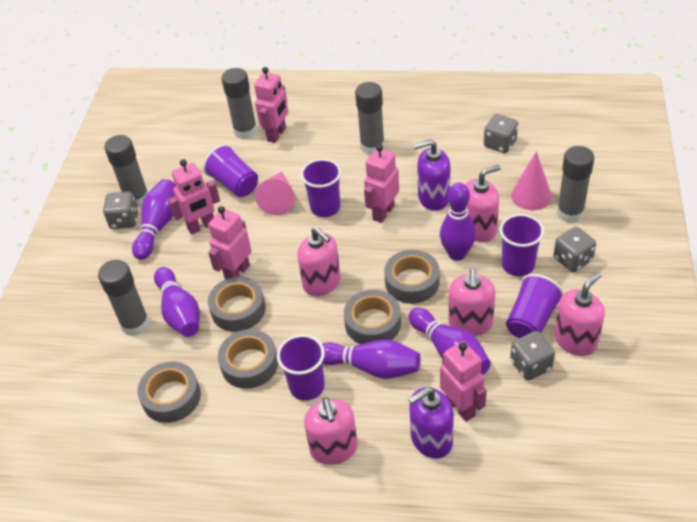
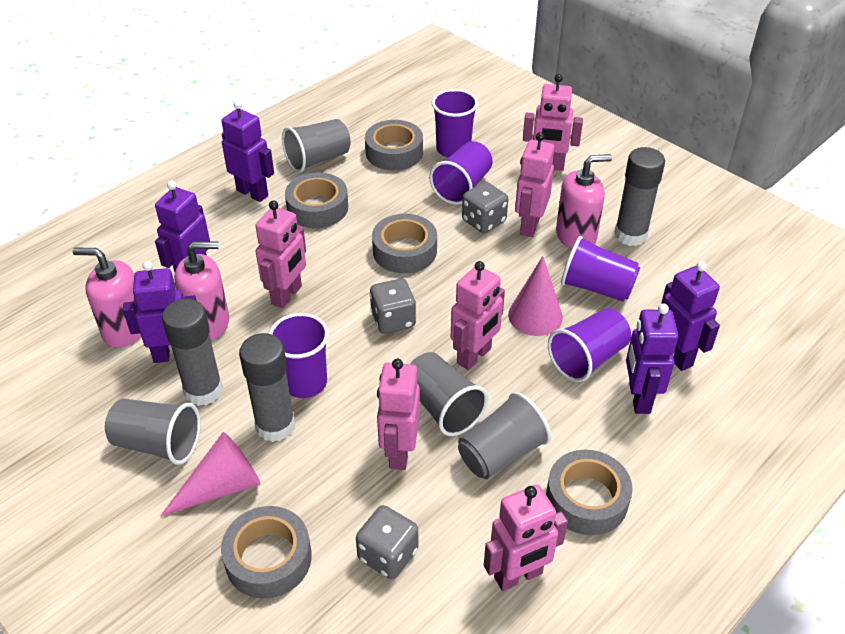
grey cup: 0 -> 4
grey dice: 4 -> 3
grey glue stick: 5 -> 3
pink robot: 5 -> 6
pink soap dispenser: 5 -> 3
purple bowling pin: 5 -> 0
purple robot: 0 -> 5
purple soap dispenser: 2 -> 0

